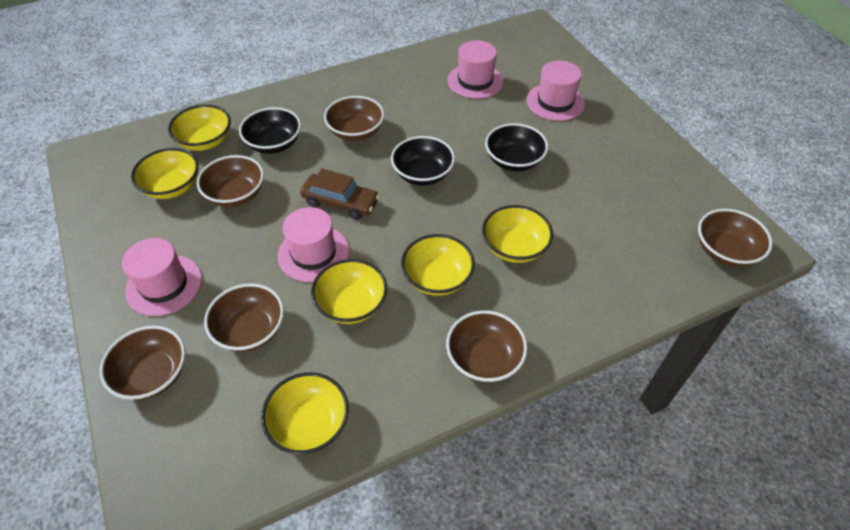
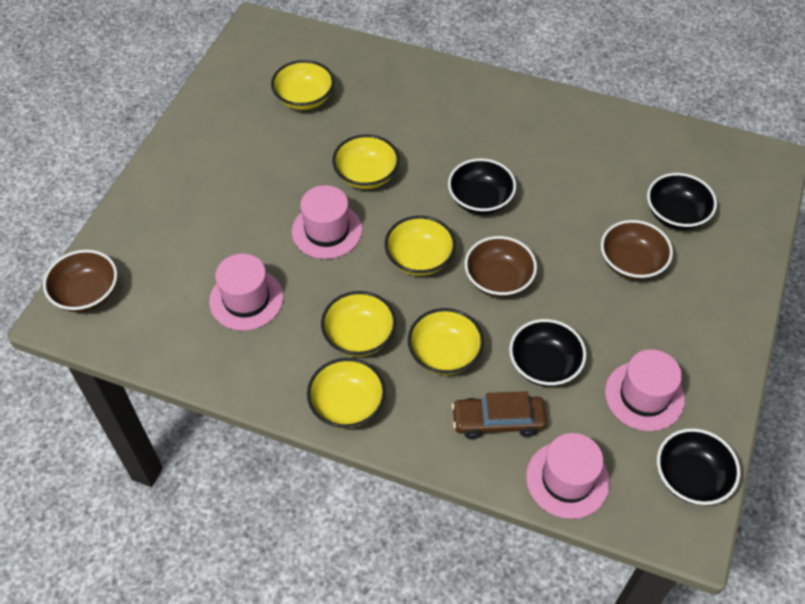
black bowl: 3 -> 4
brown bowl: 6 -> 3

